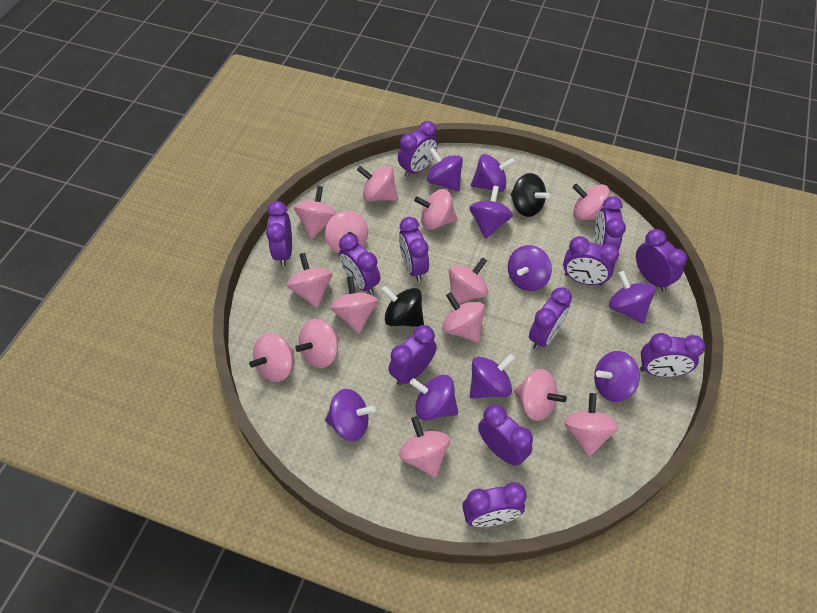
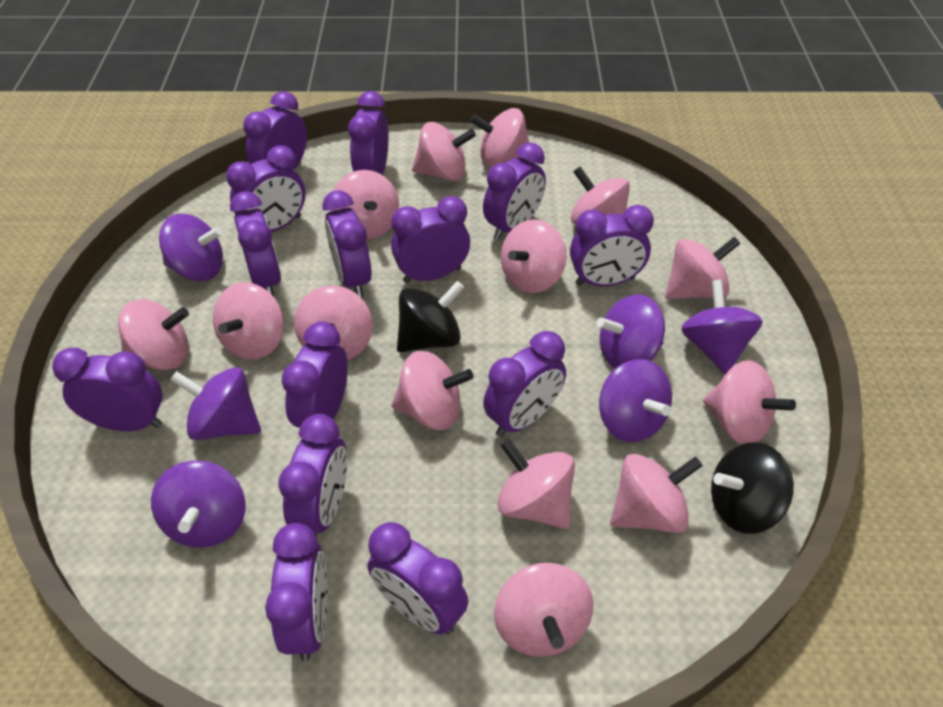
purple clock: 12 -> 14
purple spinning top: 9 -> 6

